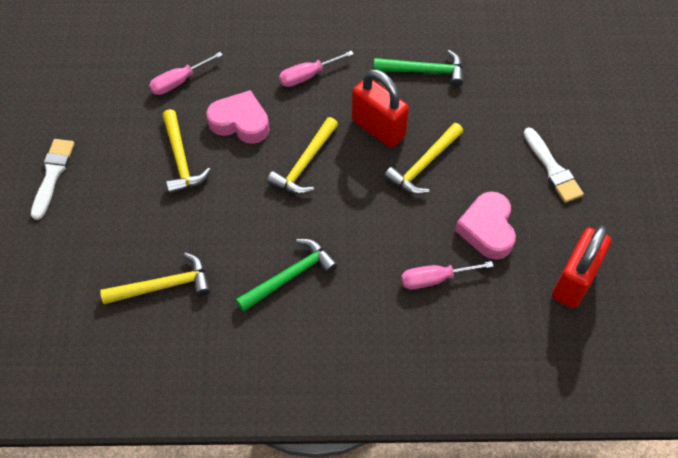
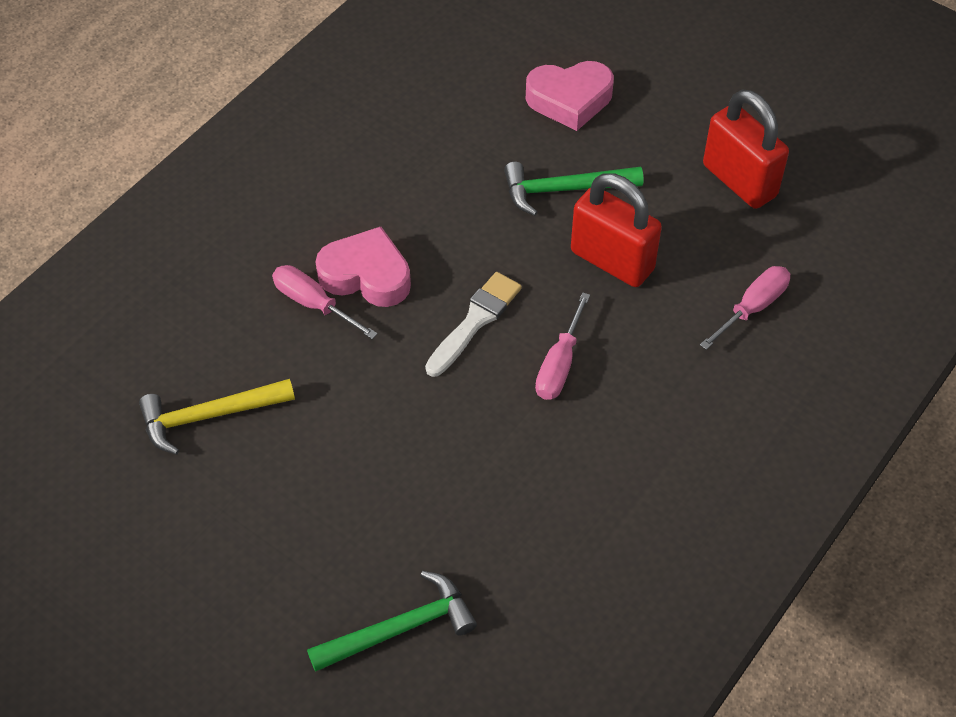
white brush: 2 -> 1
yellow hammer: 4 -> 1

